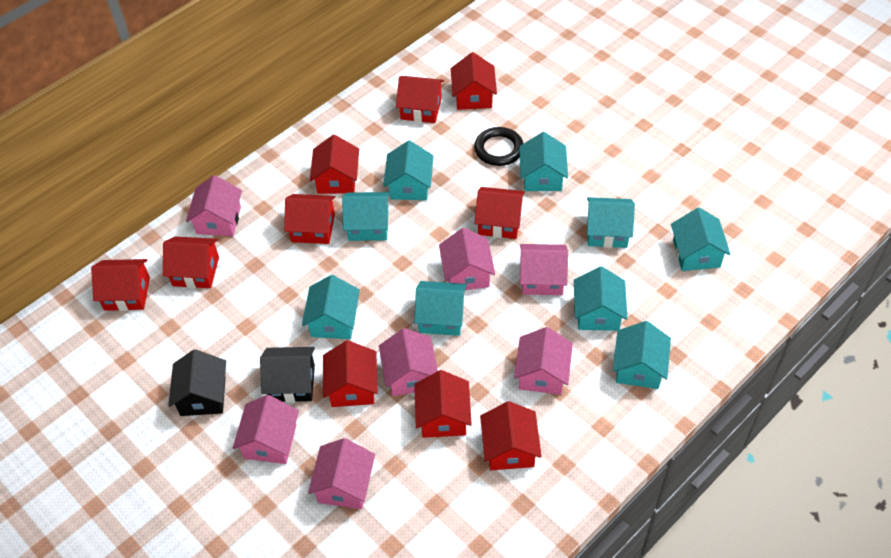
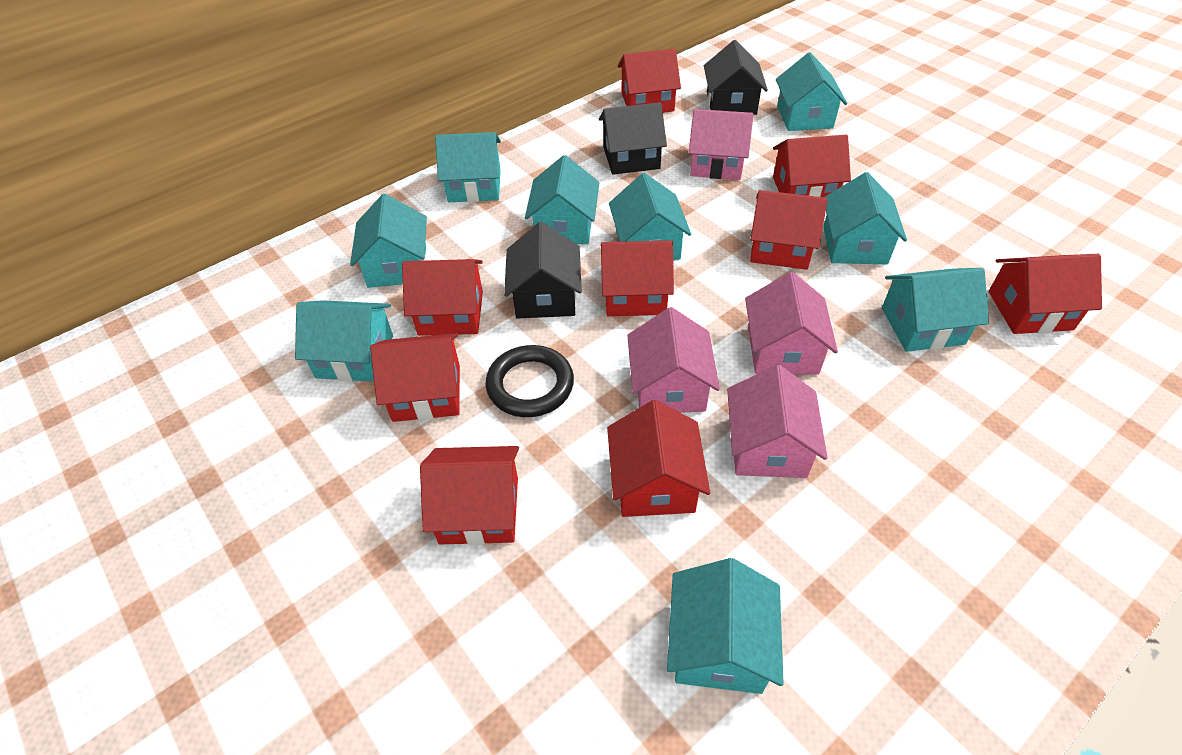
black house: 2 -> 3
pink house: 7 -> 4
red house: 10 -> 9

